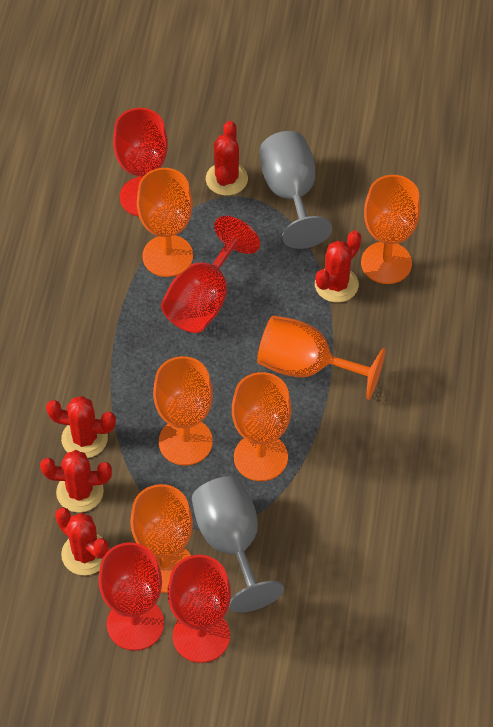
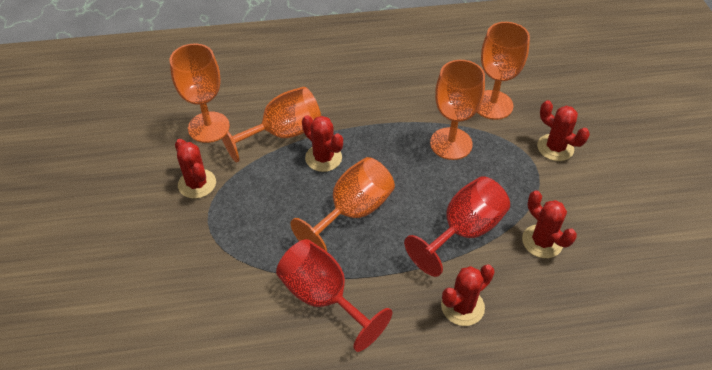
grey goblet: 2 -> 0
orange goblet: 6 -> 5
red goblet: 4 -> 2

